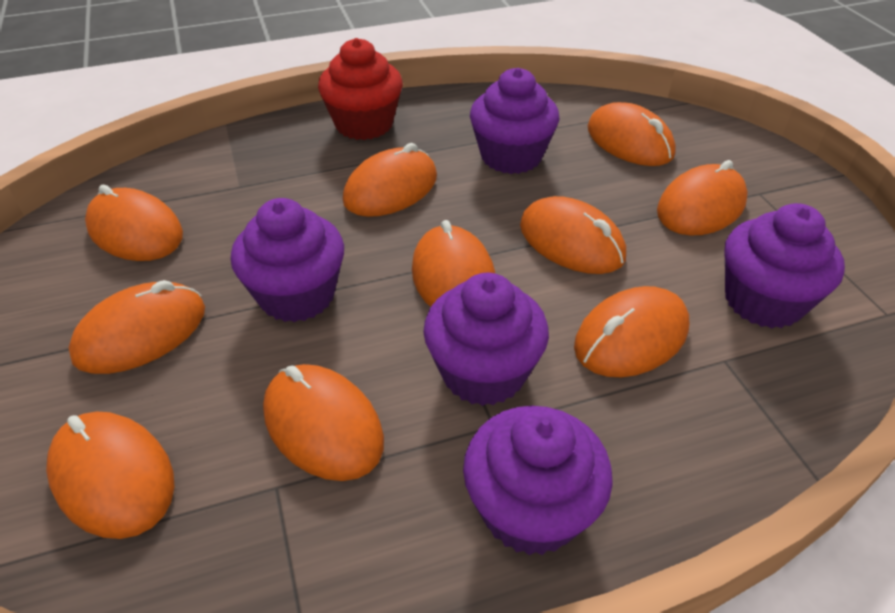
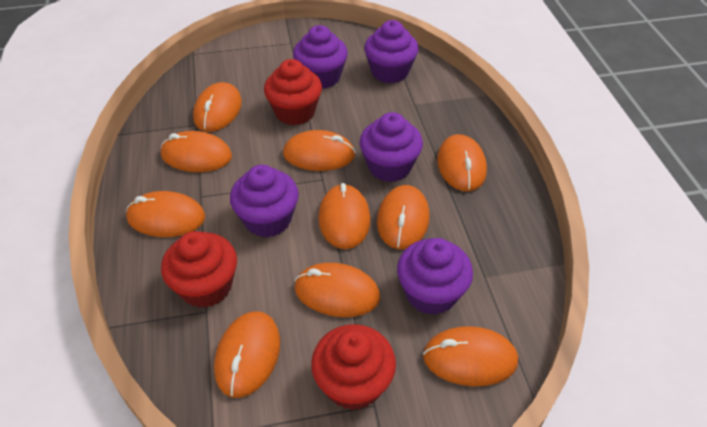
red cupcake: 1 -> 3

